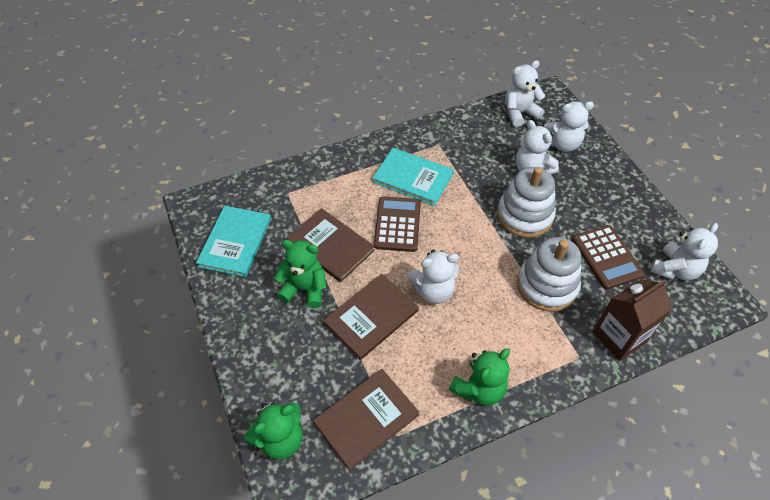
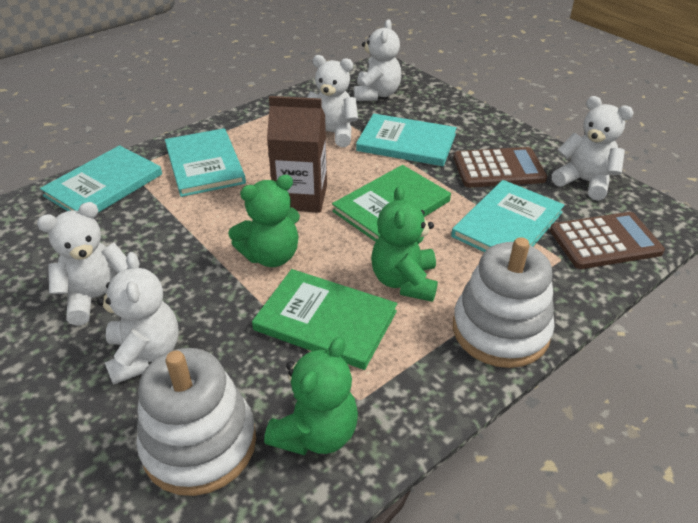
brown book: 3 -> 0
green book: 0 -> 2
turquoise book: 2 -> 4

